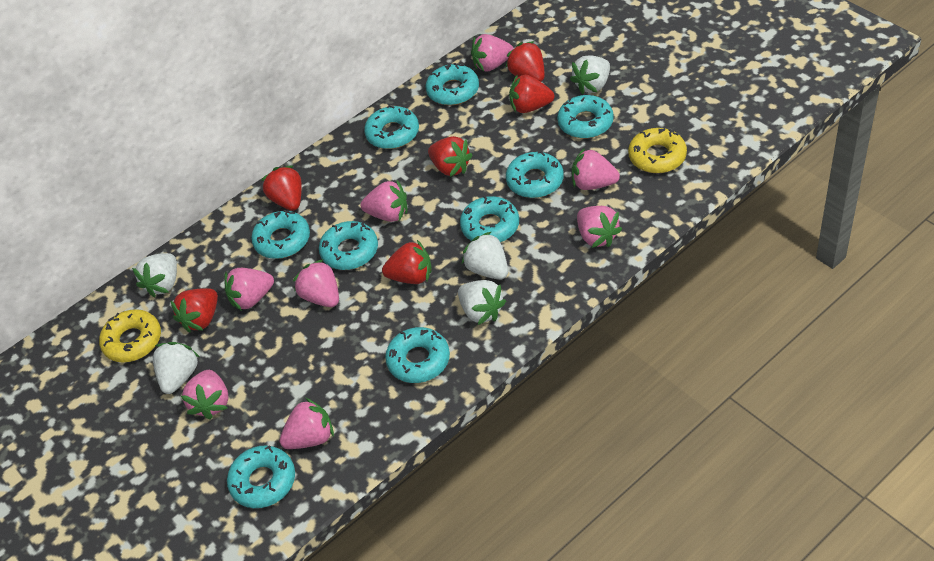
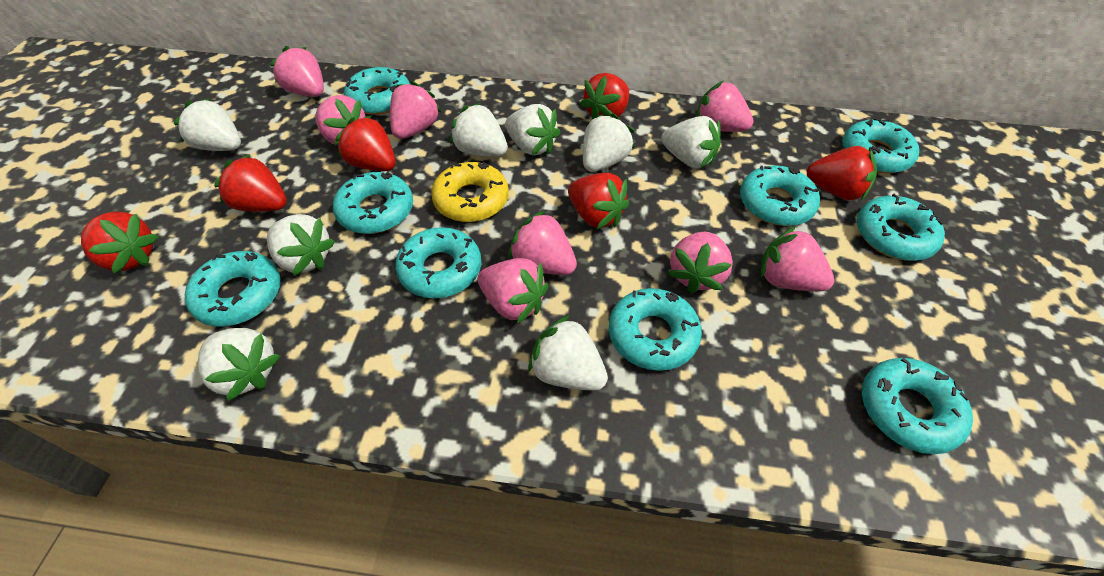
white strawberry: 5 -> 8
yellow donut: 2 -> 1

